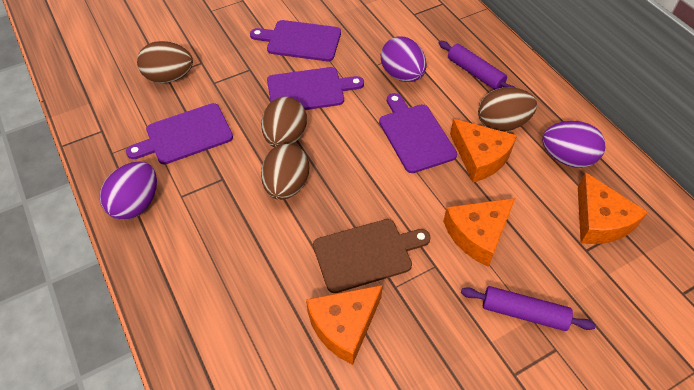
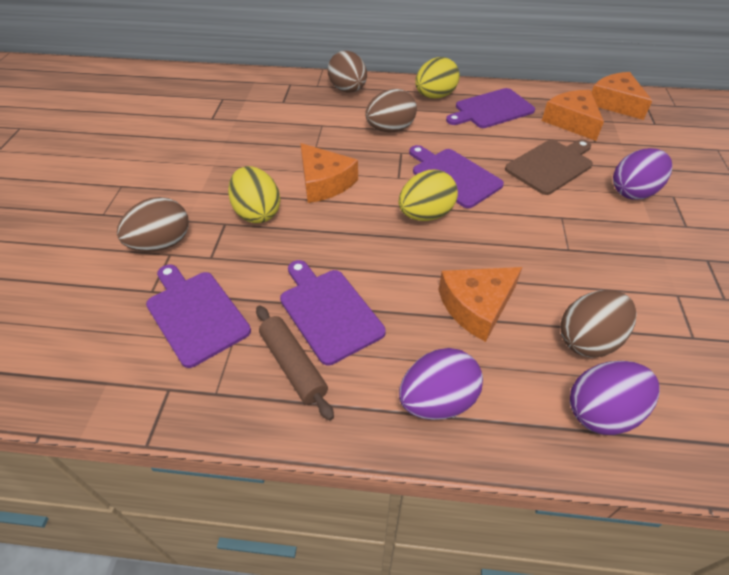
brown rolling pin: 0 -> 1
purple rolling pin: 2 -> 0
yellow egg: 0 -> 3

